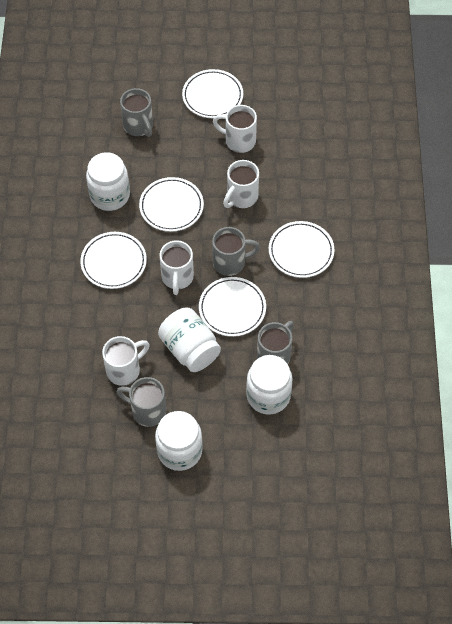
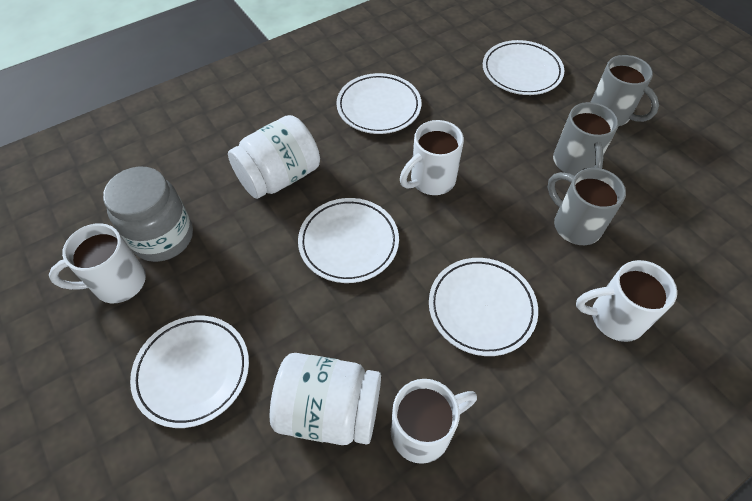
grey jar: 0 -> 1
grey mug: 4 -> 3
white jar: 4 -> 2

